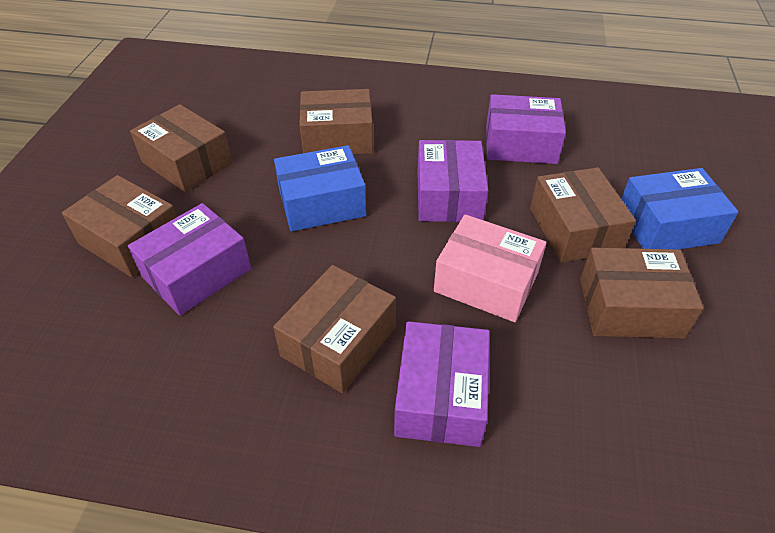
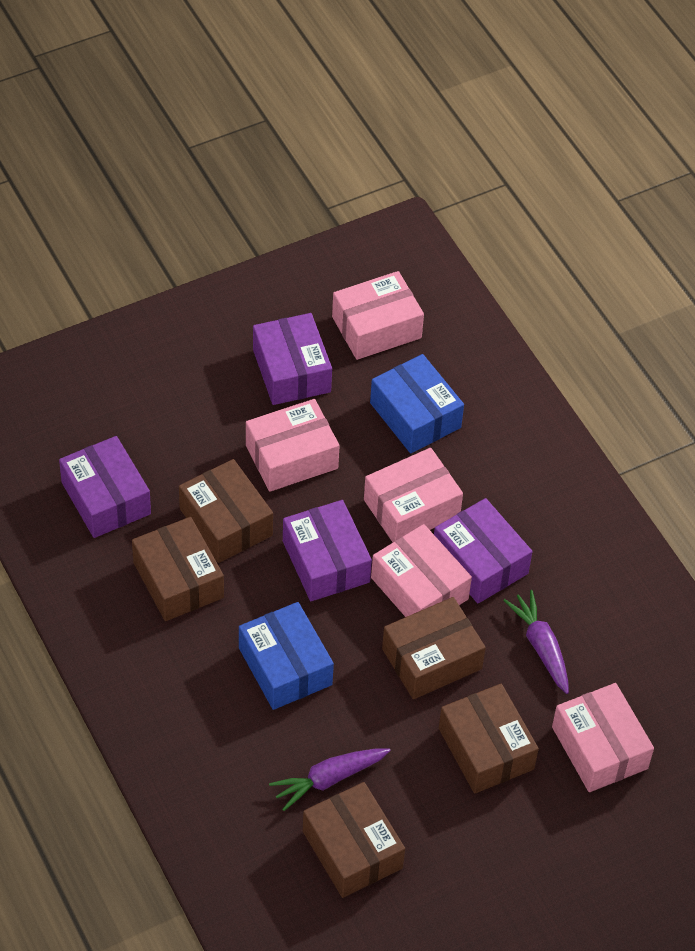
brown box: 6 -> 5
pink box: 1 -> 5
purple carrot: 0 -> 2

